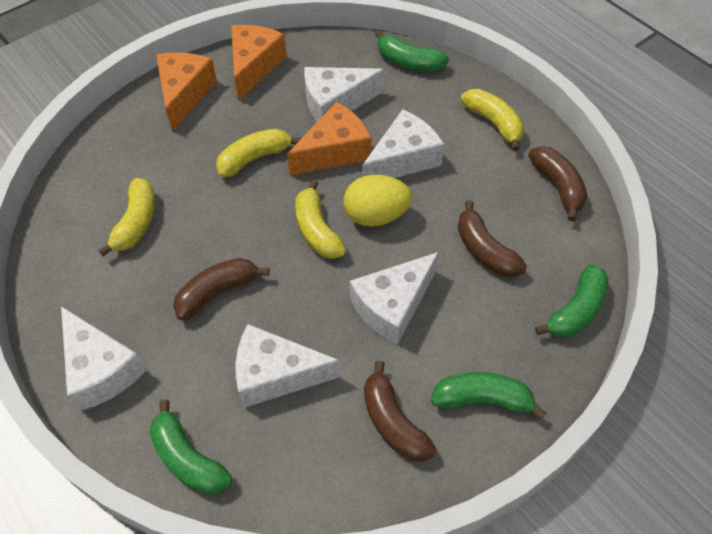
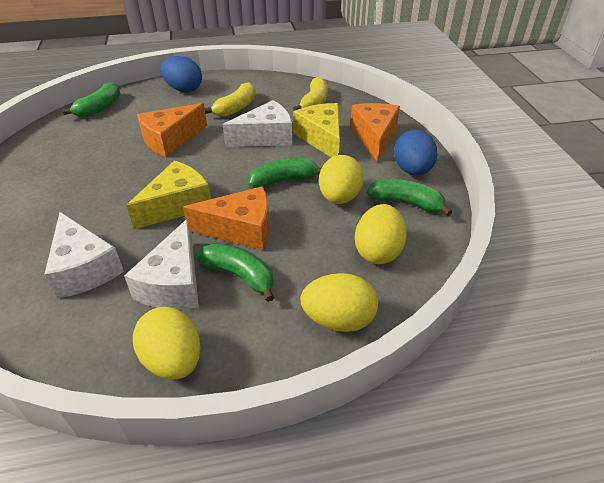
blue egg: 0 -> 2
brown banana: 4 -> 0
white cheese: 5 -> 3
yellow banana: 4 -> 2
yellow cheese: 0 -> 2
yellow egg: 1 -> 4

